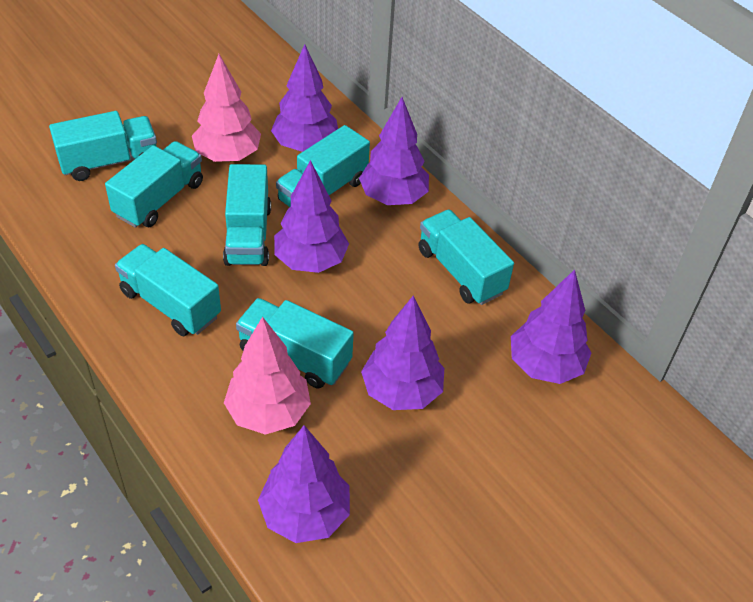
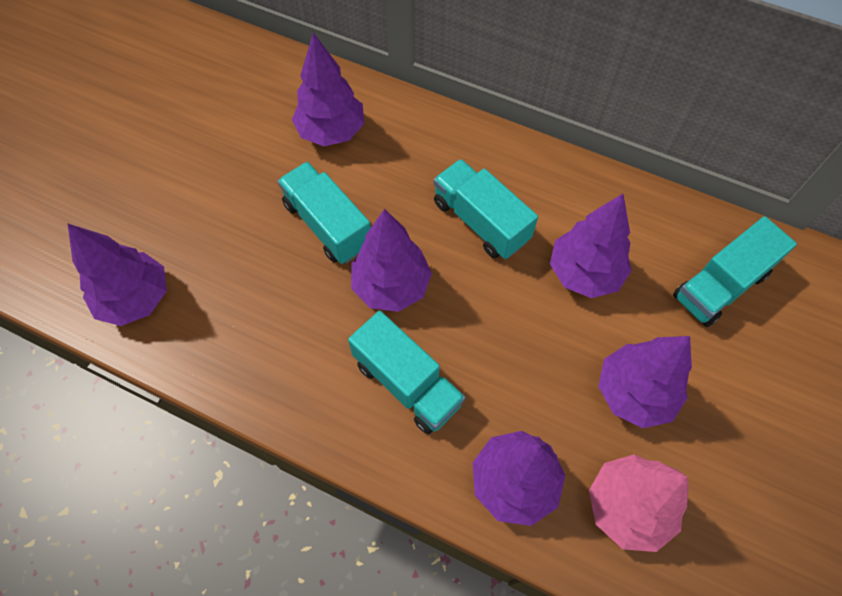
pink tree: 2 -> 1
turquoise truck: 7 -> 4

